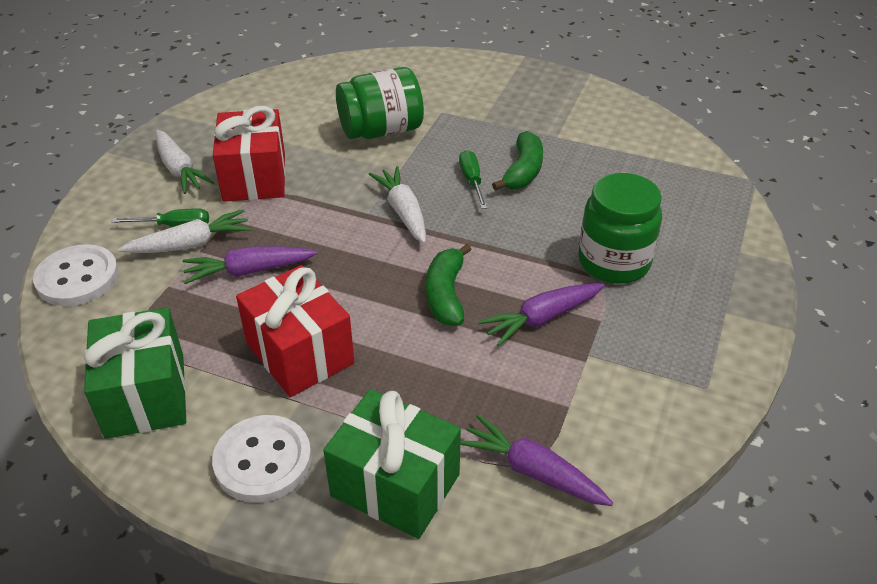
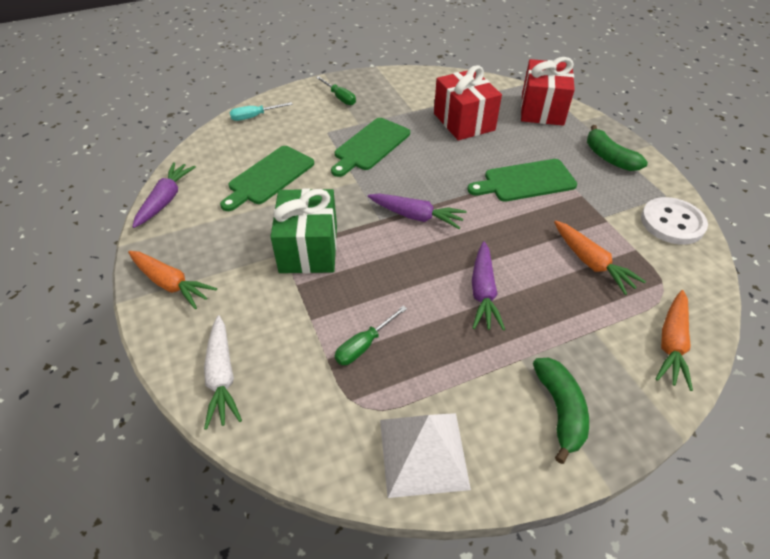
green cutting board: 0 -> 3
green gift: 2 -> 1
green jar: 2 -> 0
orange carrot: 0 -> 3
turquoise screwdriver: 0 -> 1
white button: 2 -> 1
white carrot: 3 -> 1
white pyramid: 0 -> 1

